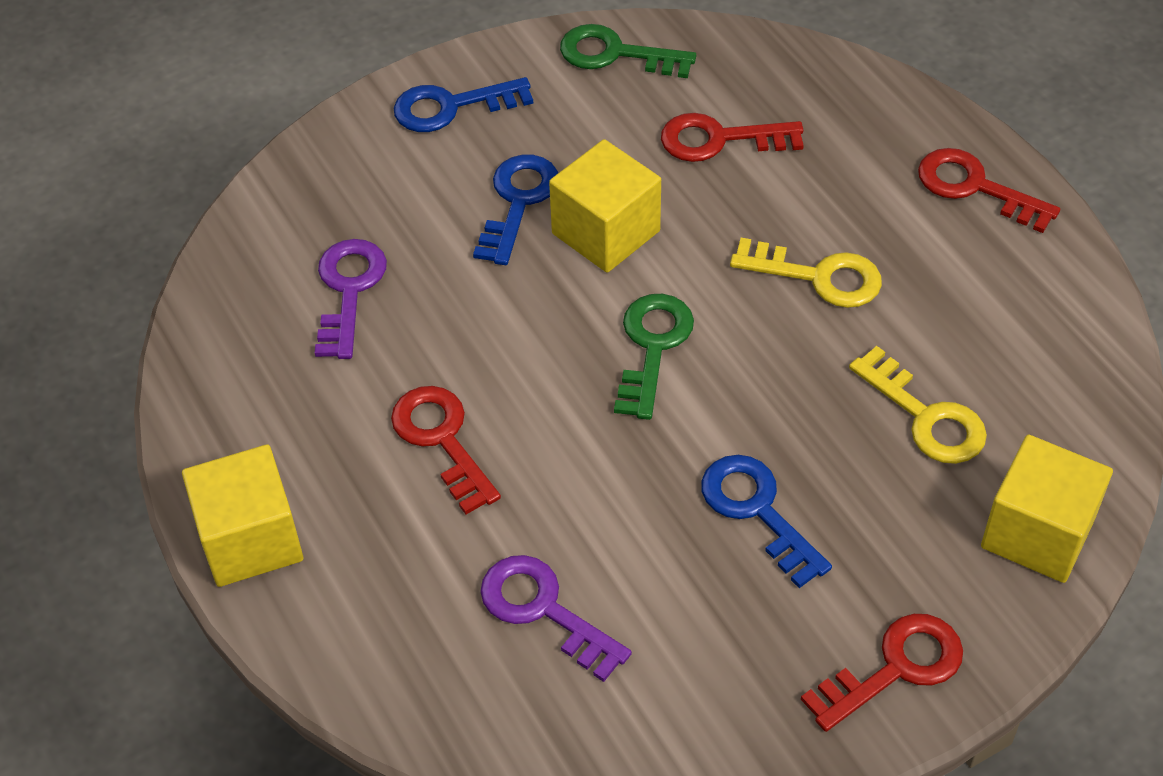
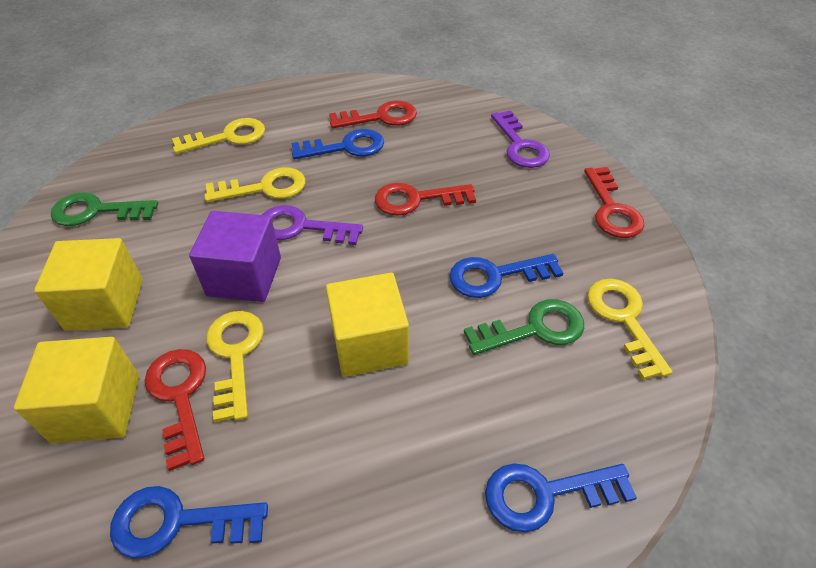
blue key: 3 -> 4
purple cube: 0 -> 1
yellow key: 2 -> 4

